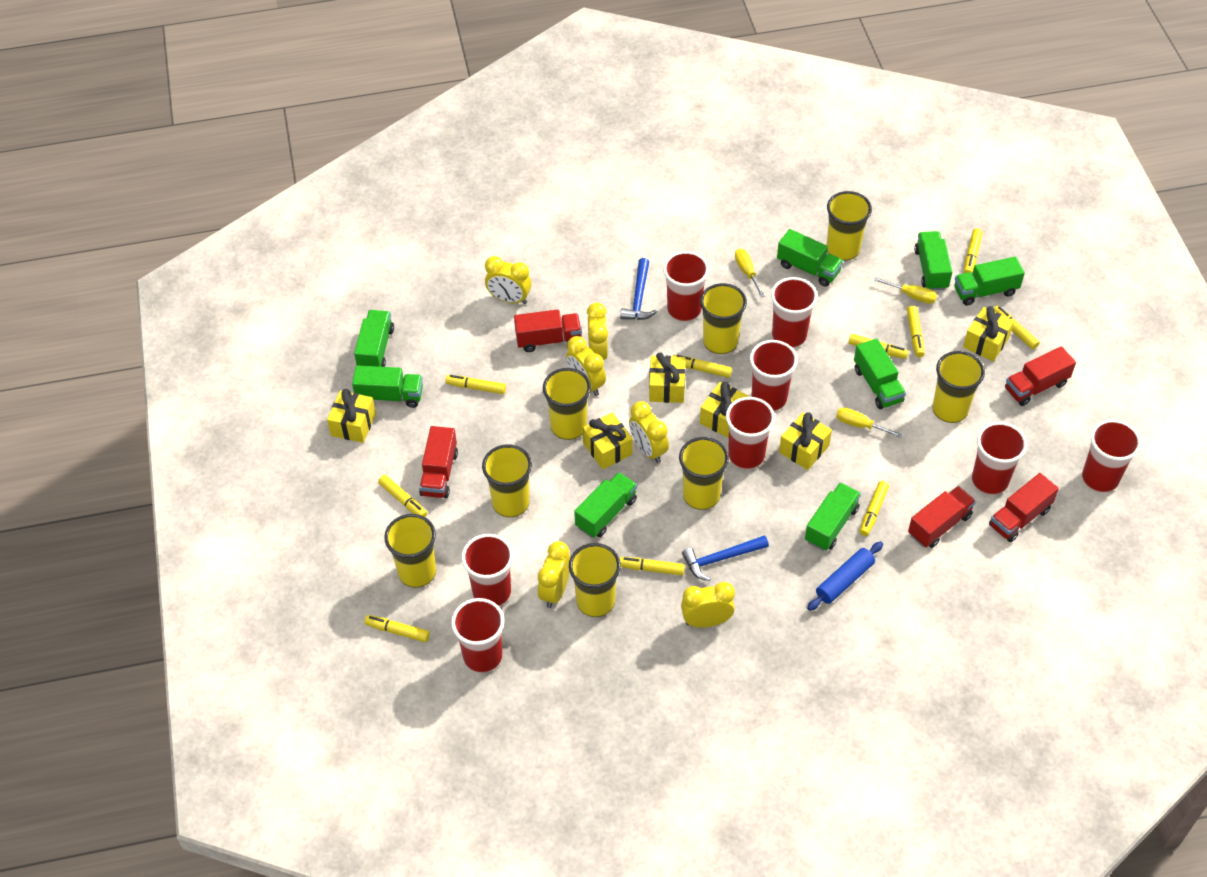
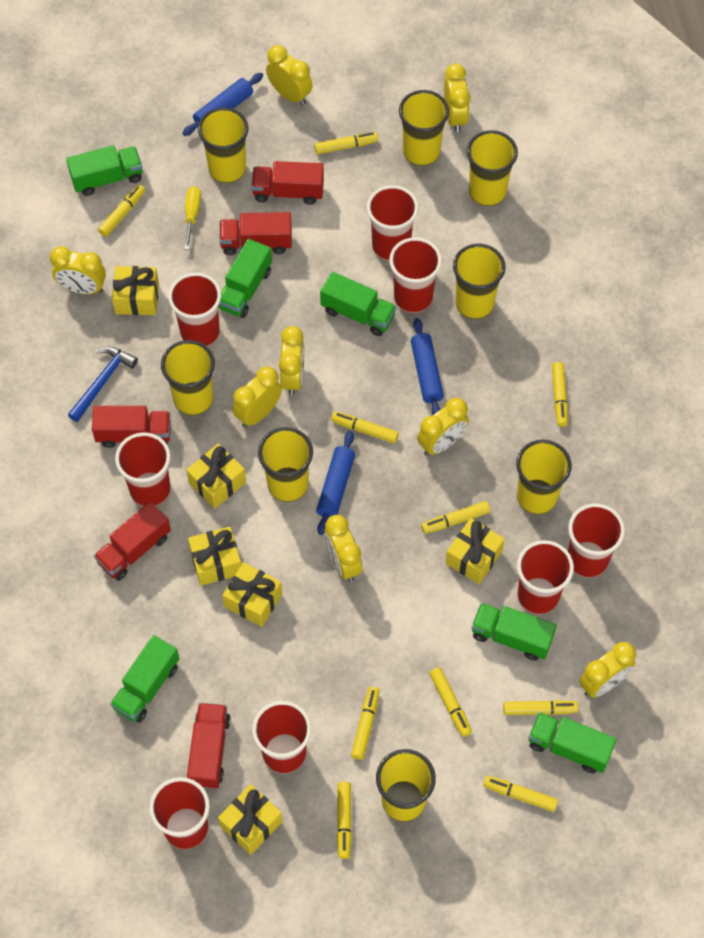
blue hammer: 2 -> 1
blue rolling pin: 1 -> 3
green truck: 8 -> 6
yellow clock: 6 -> 8
yellow screwdriver: 3 -> 1

